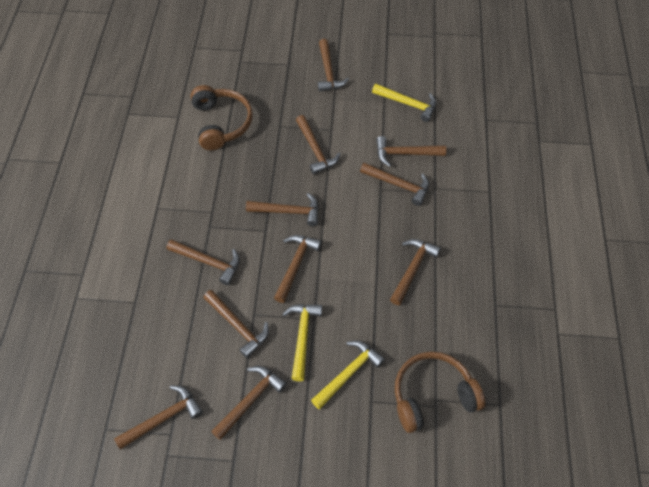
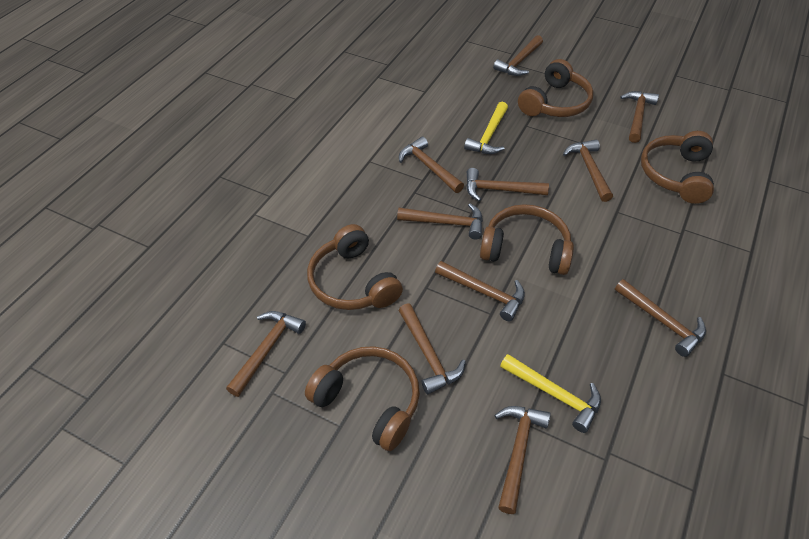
brown headphones: 2 -> 5
yellow hammer: 3 -> 2

